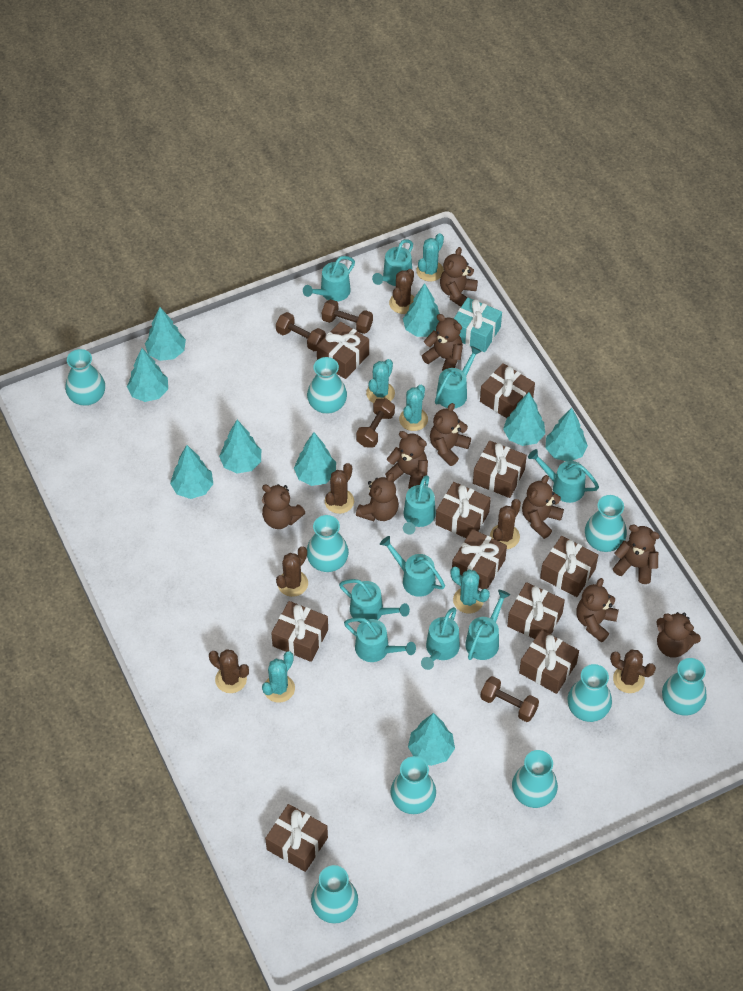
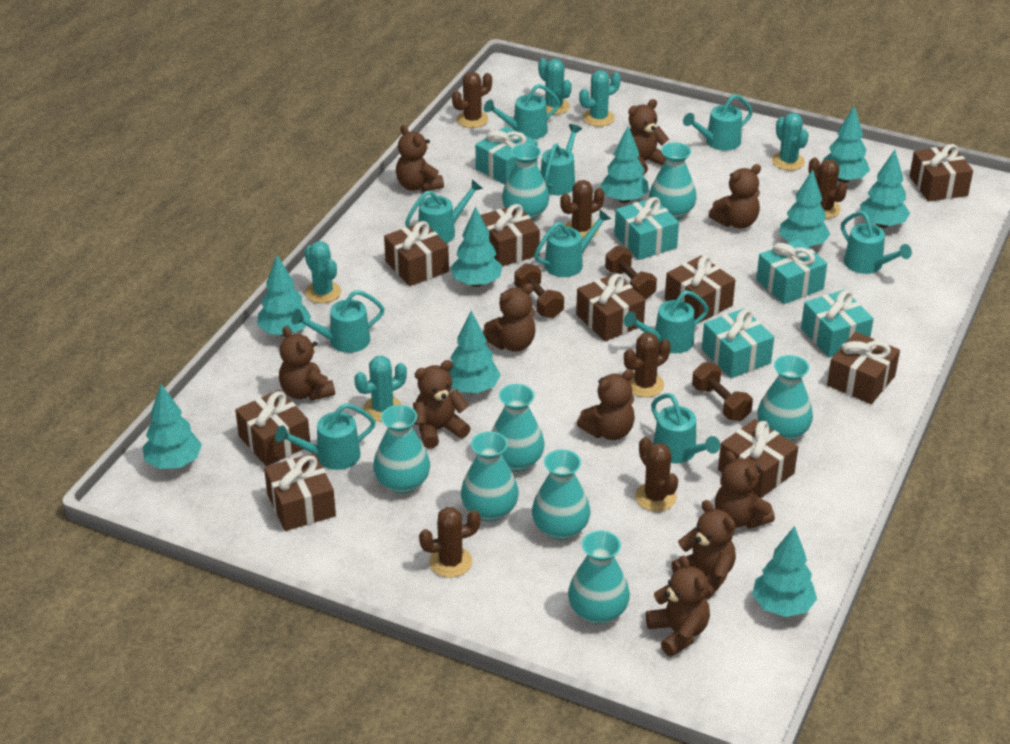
brown dumbbell: 4 -> 3
brown gift: 10 -> 9
turquoise gift: 1 -> 5
turquoise vase: 9 -> 8

